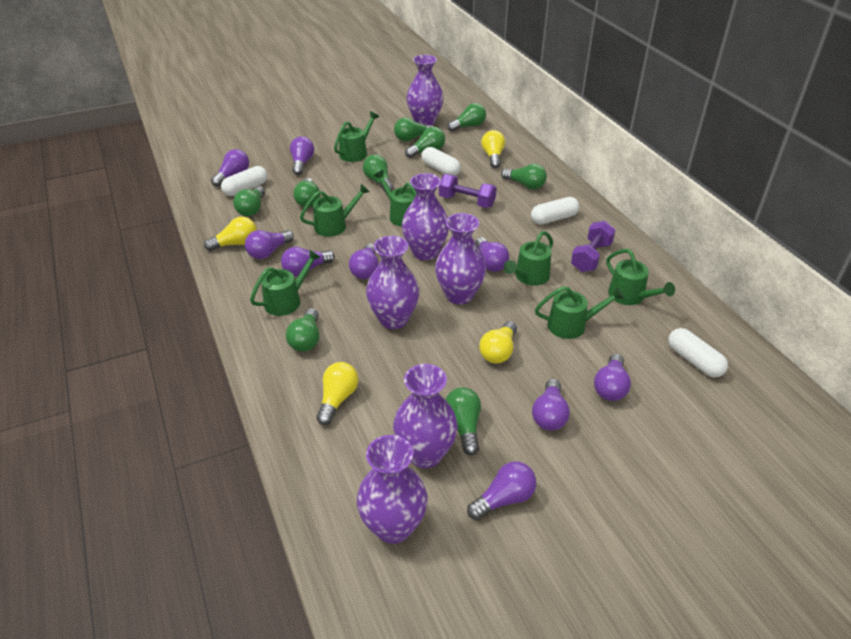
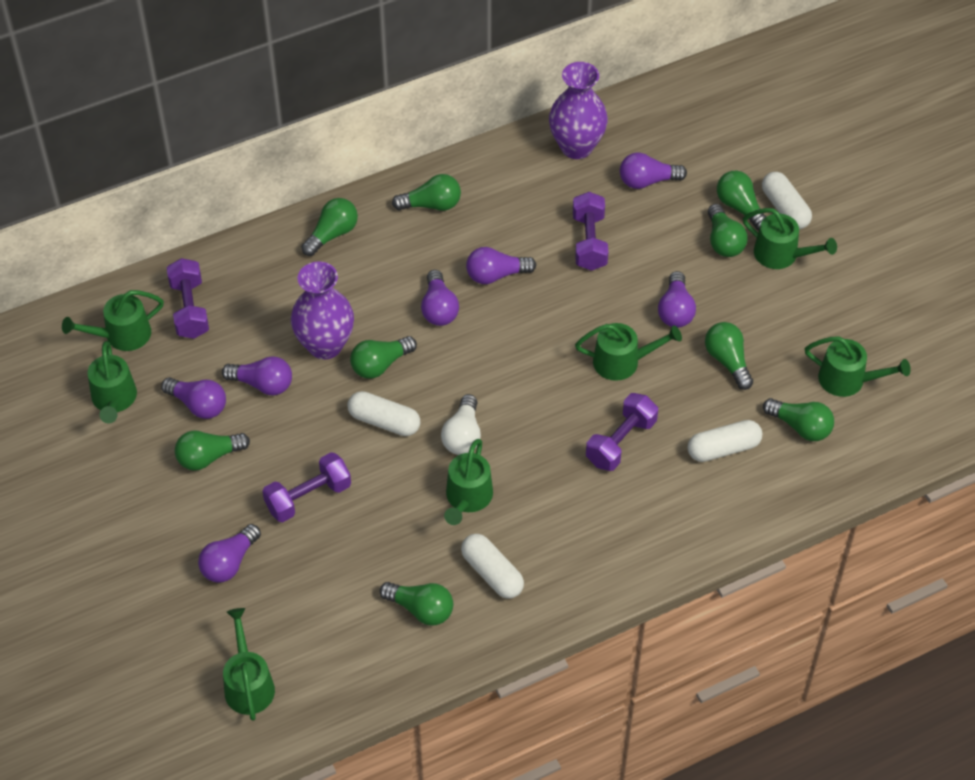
purple dumbbell: 2 -> 4
purple light bulb: 9 -> 7
purple vase: 6 -> 2
white light bulb: 0 -> 1
yellow light bulb: 4 -> 0

